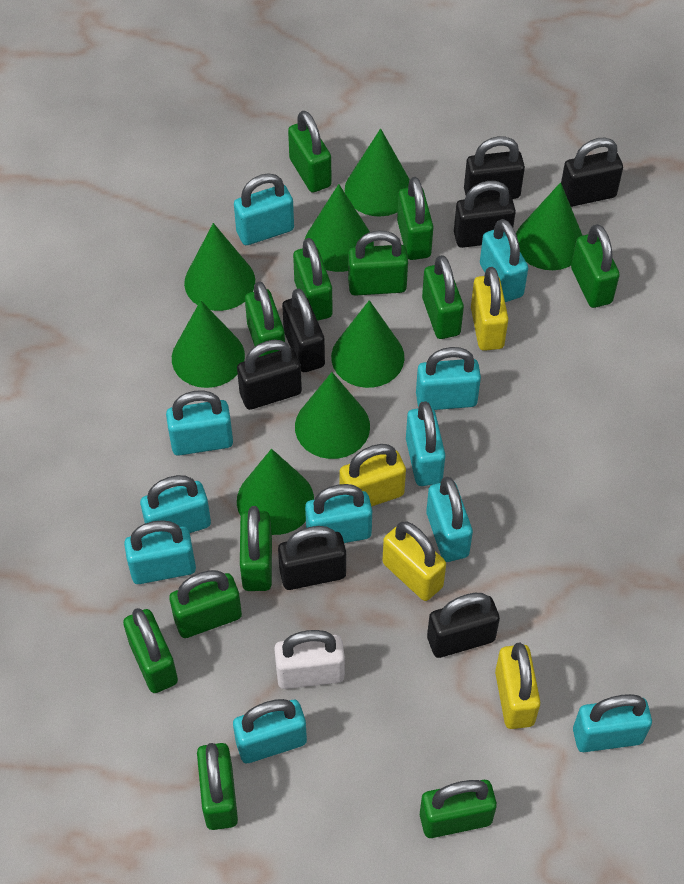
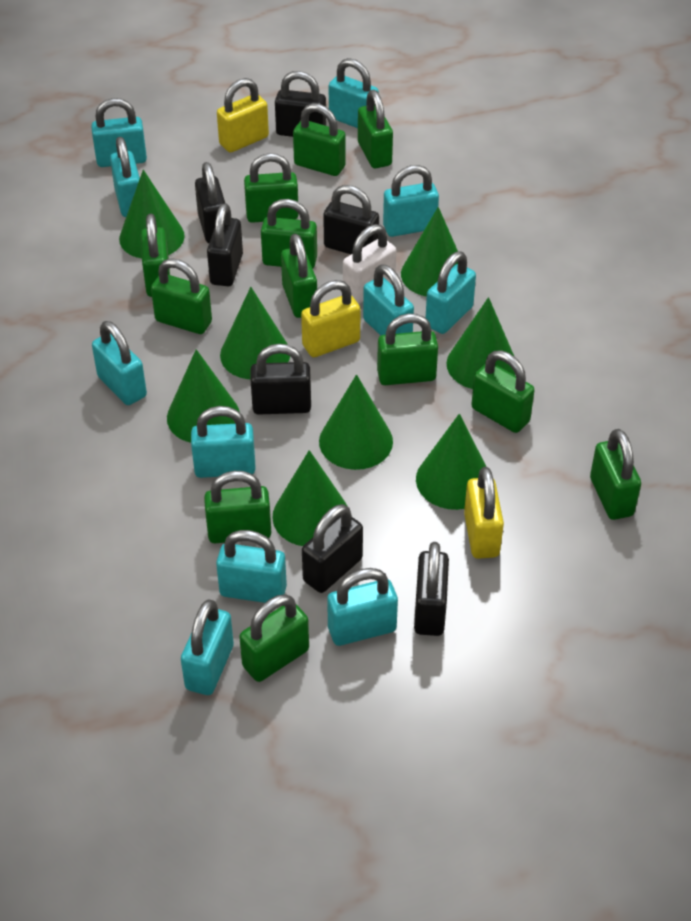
yellow padlock: 4 -> 3

